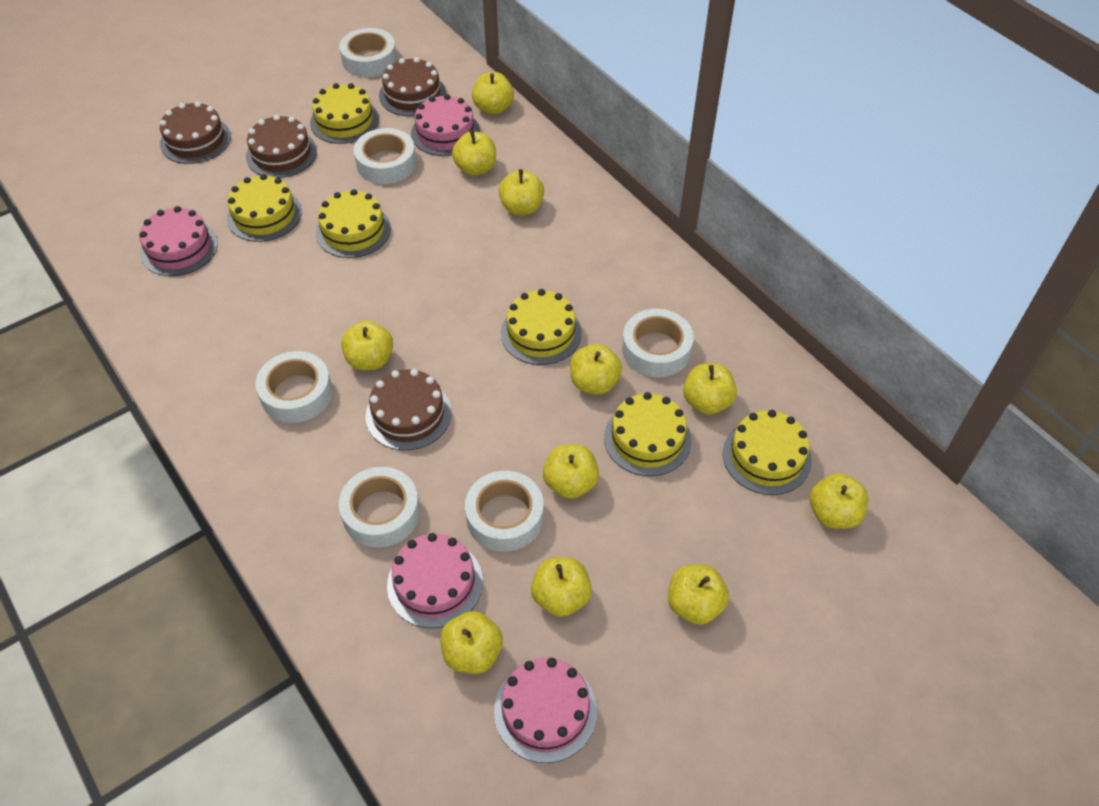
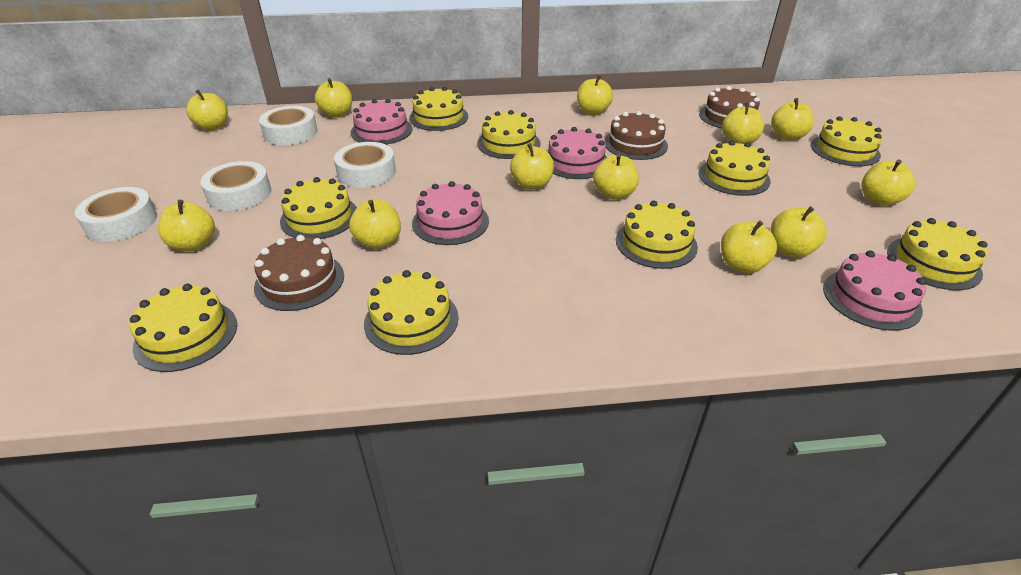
brown cake: 4 -> 3
white tape: 6 -> 4
yellow apple: 11 -> 12
yellow cake: 6 -> 9

